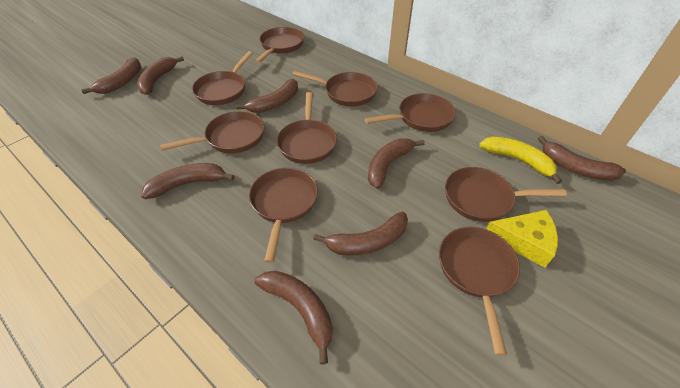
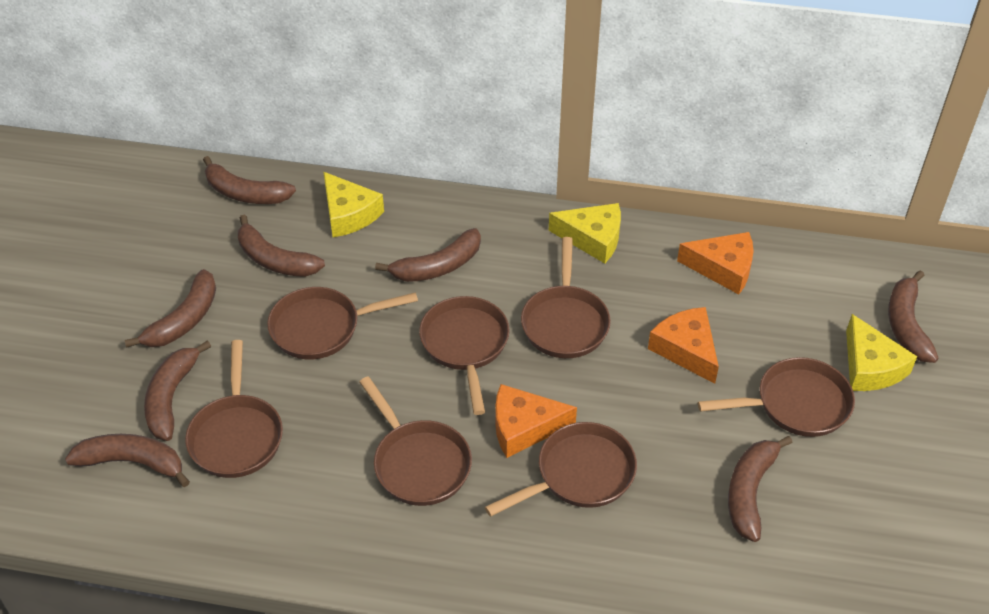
brown pan: 9 -> 7
orange cheese: 0 -> 3
yellow banana: 1 -> 0
yellow cheese: 1 -> 3

